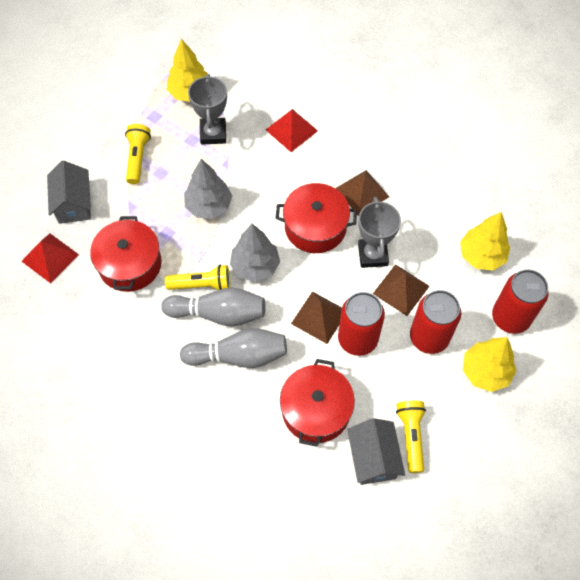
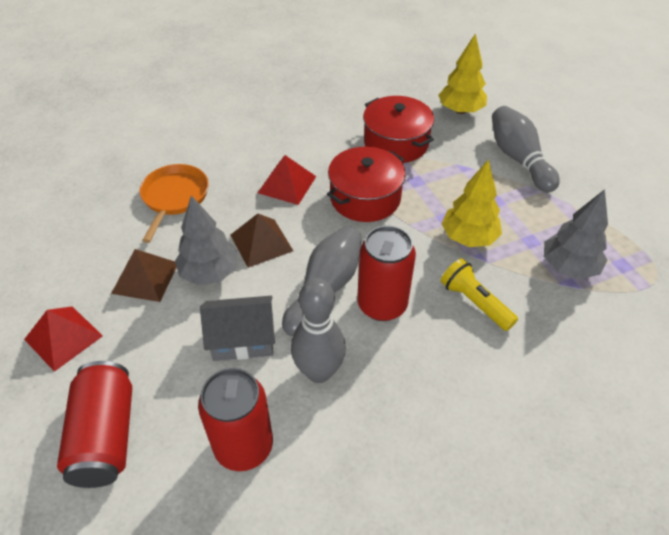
brown pyramid: 3 -> 2
grey bowling pin: 2 -> 3
grey house: 2 -> 1
grey trophy: 2 -> 0
orange pan: 0 -> 1
red pot: 3 -> 2
yellow flashlight: 3 -> 1
yellow tree: 3 -> 2

